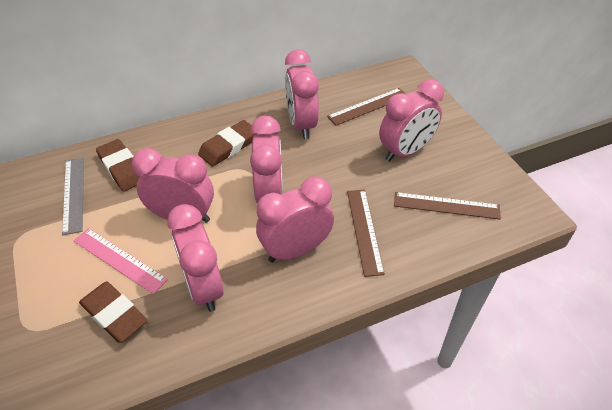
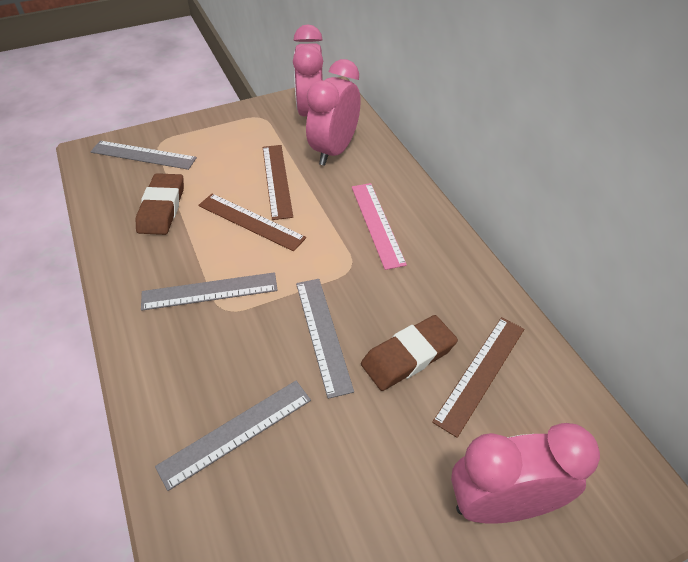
brown eraser: 3 -> 2
grey ruler: 1 -> 4
pink clock: 6 -> 3

